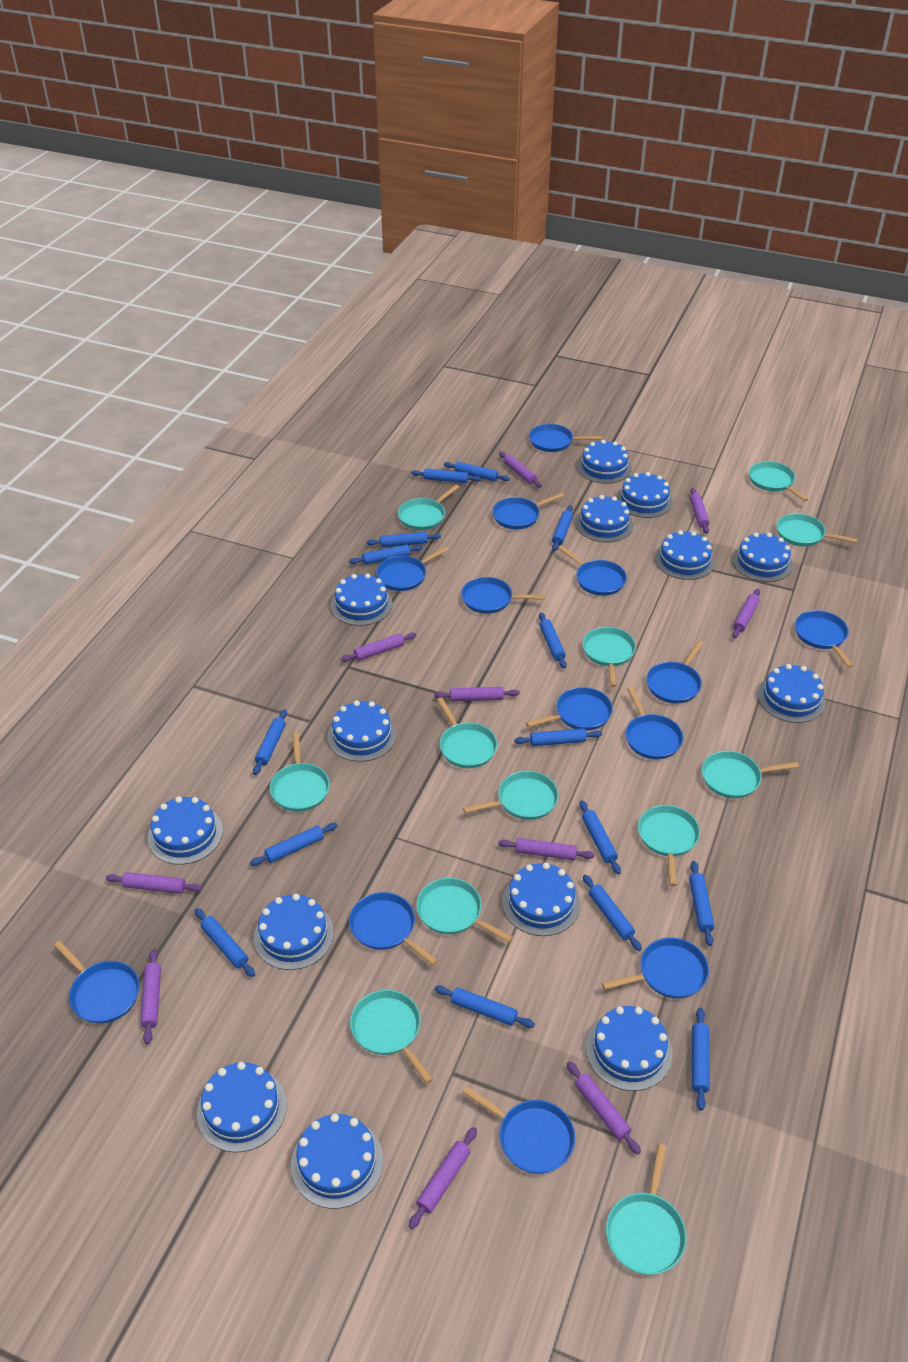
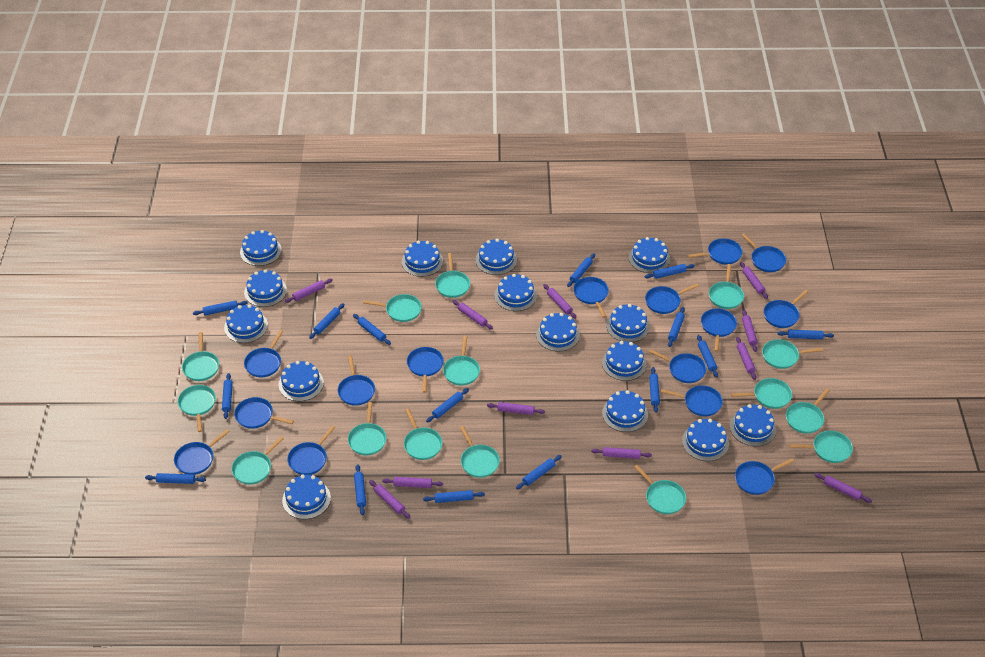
blue cake: 14 -> 15
blue pan: 13 -> 15
purple rolling pin: 10 -> 11
turquoise pan: 12 -> 15

